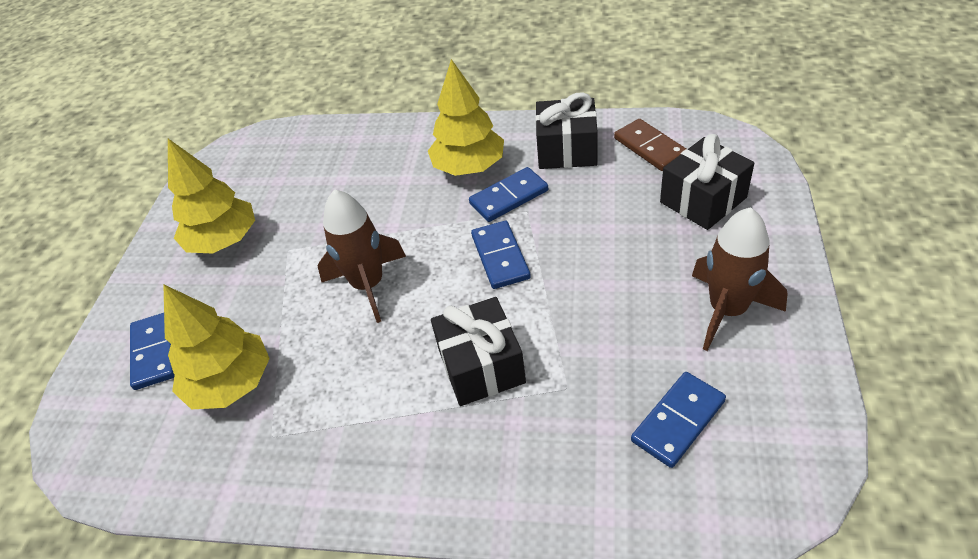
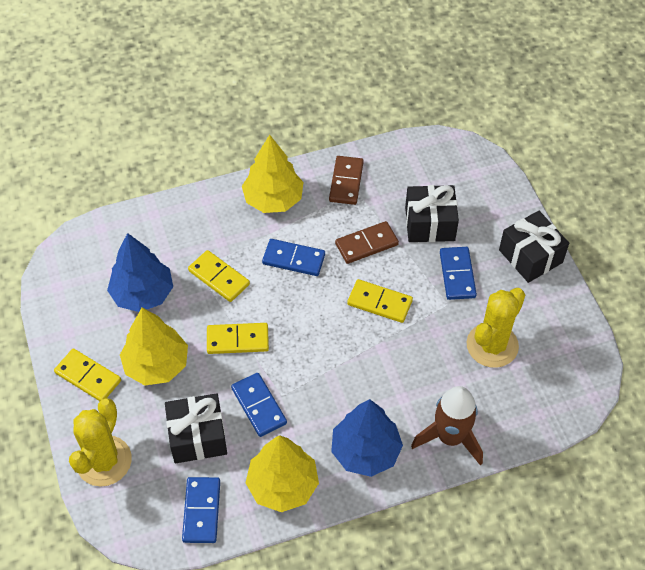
blue tree: 0 -> 2
brown domino: 1 -> 2
brown rocket: 2 -> 1
yellow cactus: 0 -> 2
yellow domino: 0 -> 4

